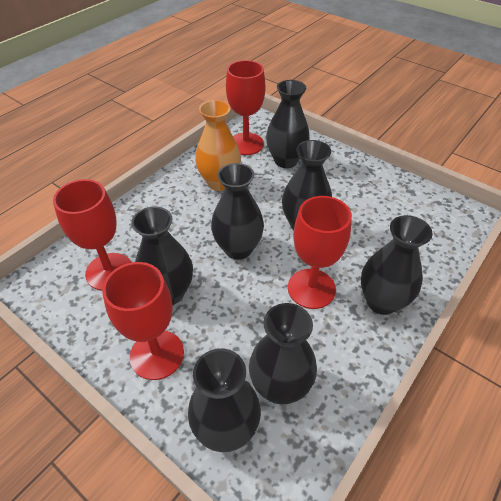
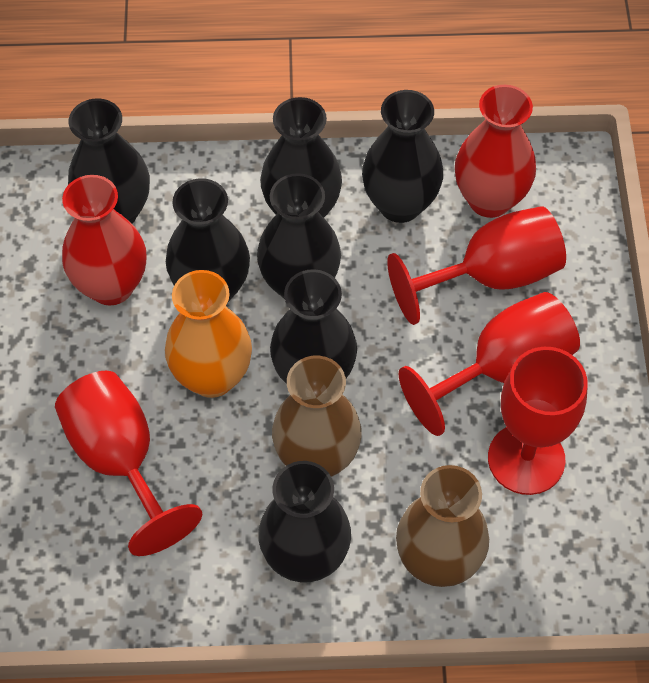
brown vase: 0 -> 2
red vase: 0 -> 2

